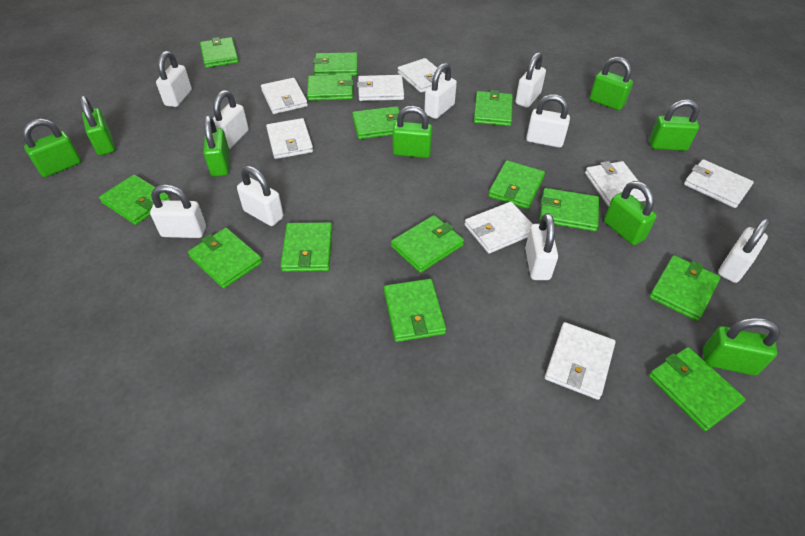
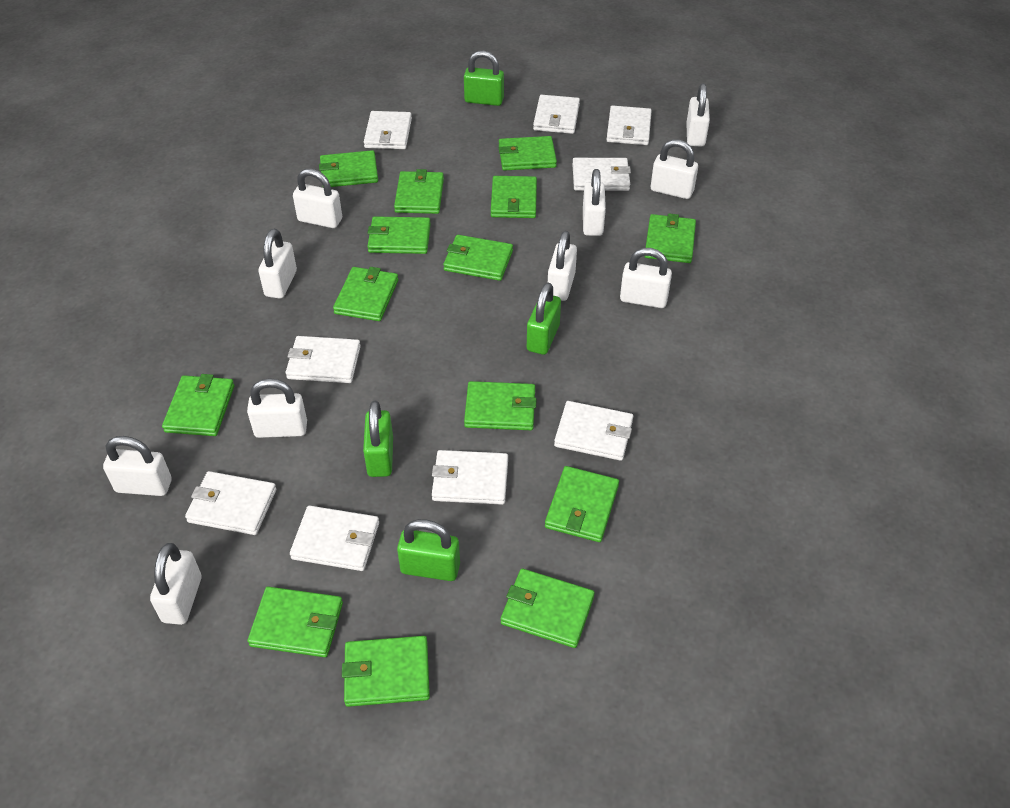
green padlock: 8 -> 4
white padlock: 9 -> 10
white wallet: 8 -> 9

